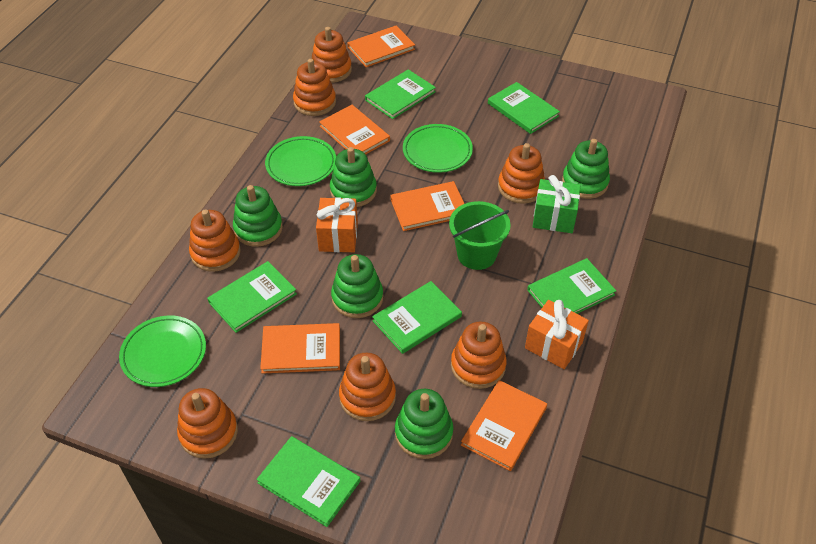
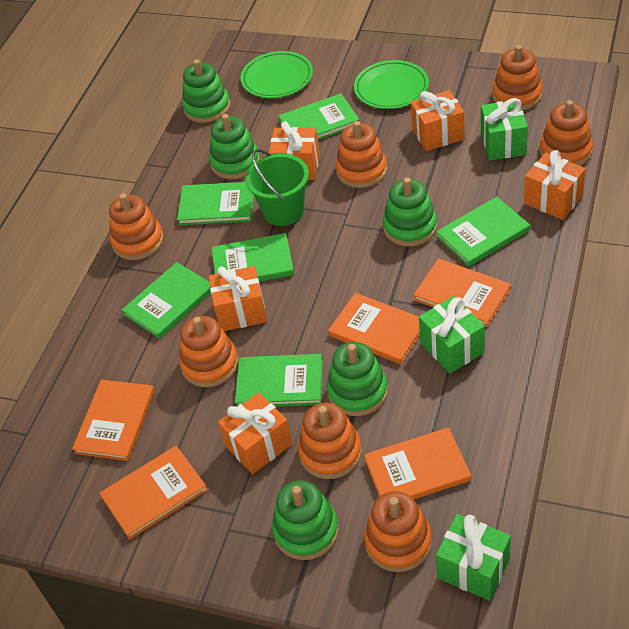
green gift: 1 -> 3
green plate: 3 -> 2
orange gift: 2 -> 5

